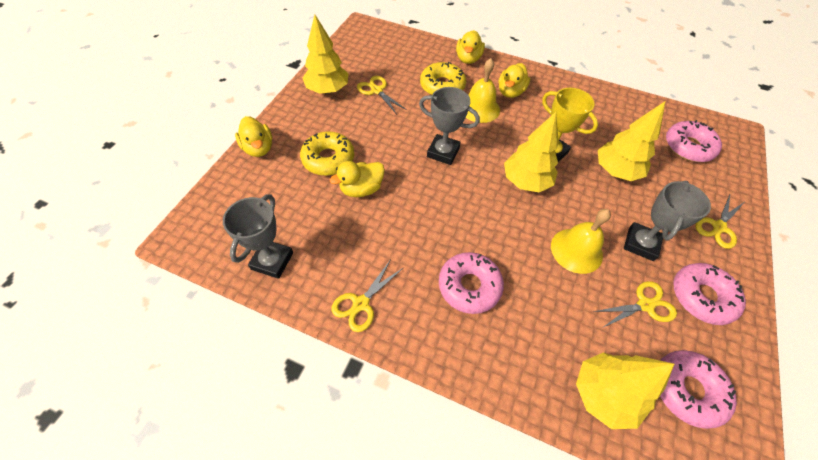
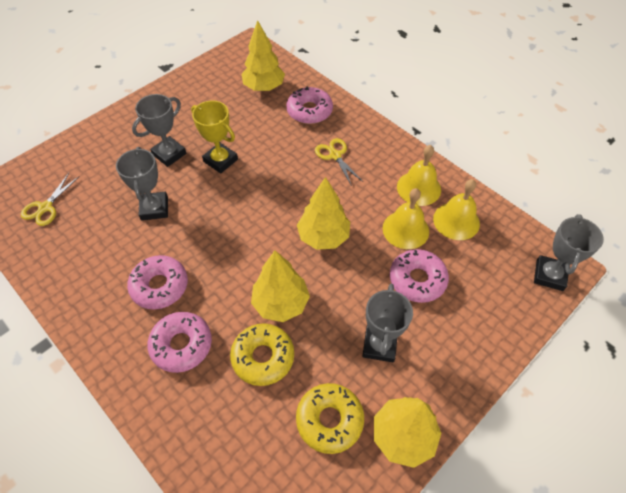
grey trophy: 3 -> 4
yellow bell: 2 -> 3
yellow duck: 4 -> 0
yellow scissors: 4 -> 2

